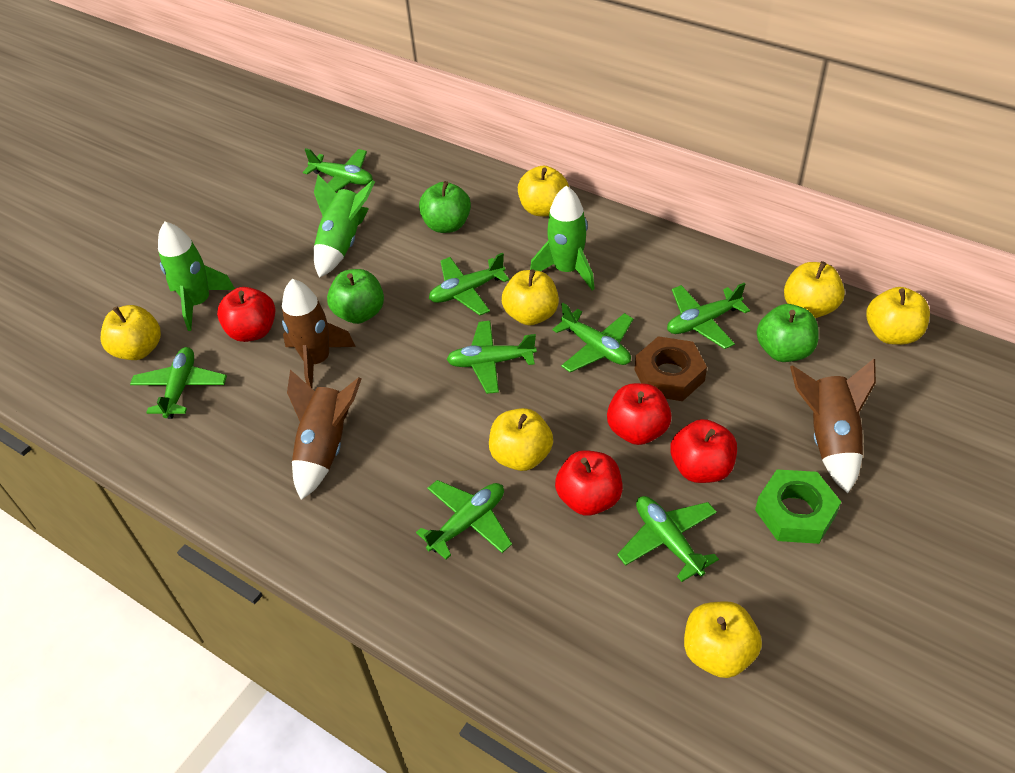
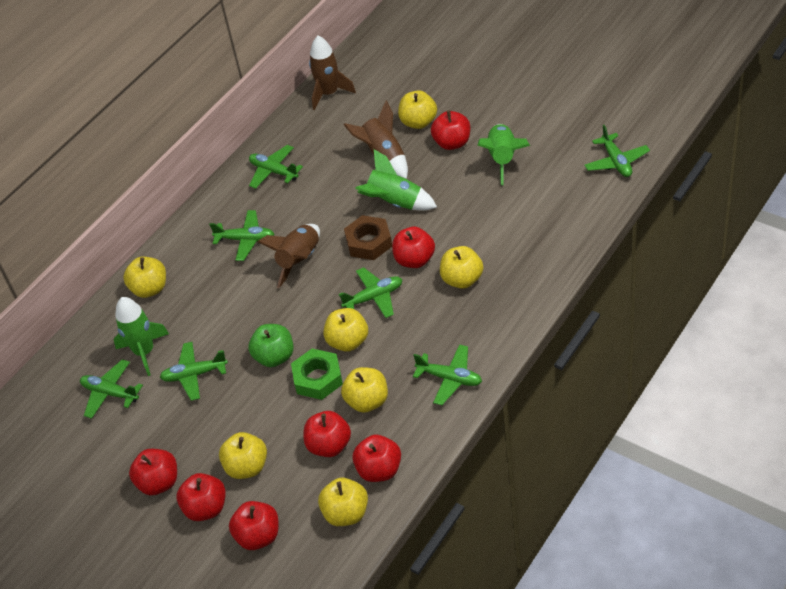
green apple: 3 -> 1
green plane: 8 -> 7
red apple: 4 -> 7

